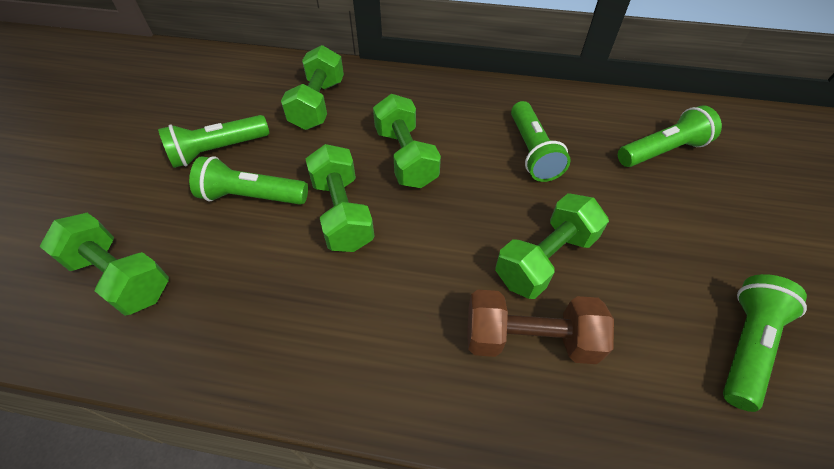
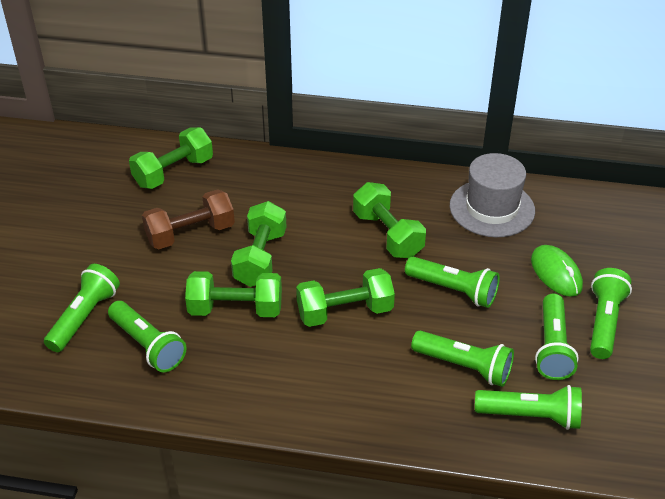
green flashlight: 5 -> 7
green mouse: 0 -> 1
grey hat: 0 -> 1

